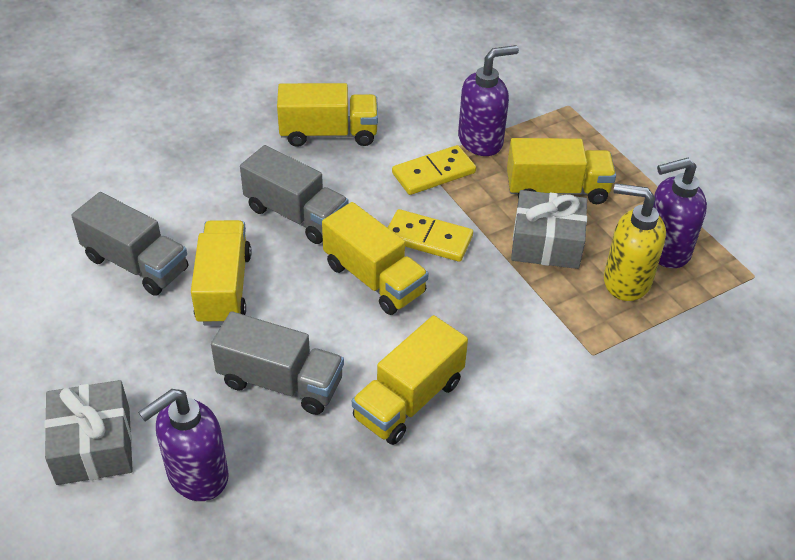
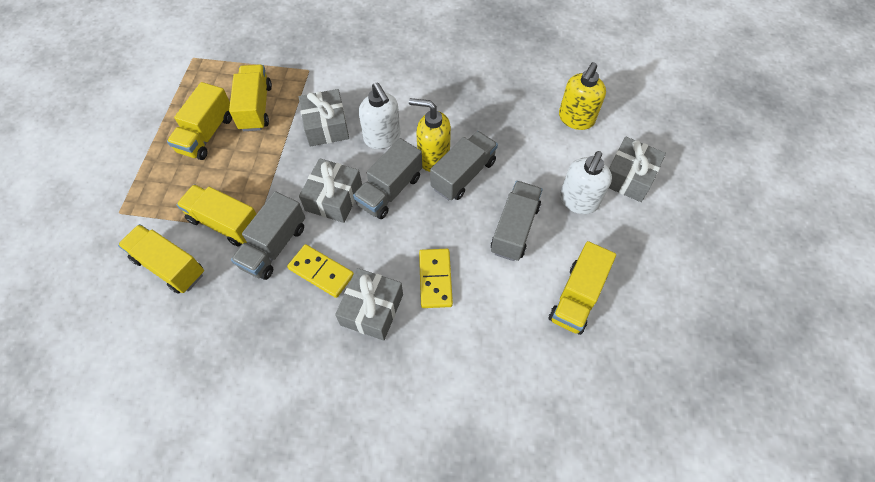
grey gift: 2 -> 4
grey truck: 3 -> 4
purple soap dispenser: 3 -> 0
white soap dispenser: 0 -> 2
yellow soap dispenser: 1 -> 2

